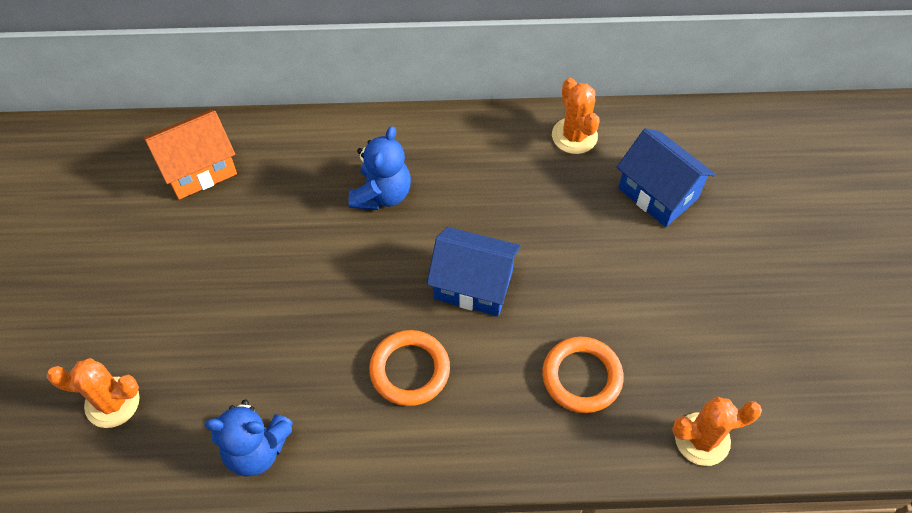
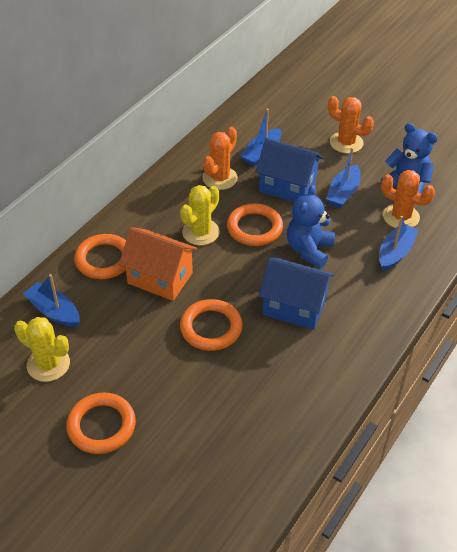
blue boat: 0 -> 4
orange ring: 2 -> 4
yellow cactus: 0 -> 2

